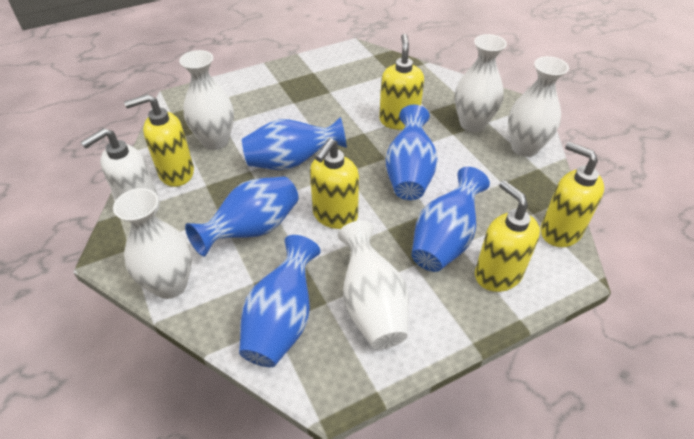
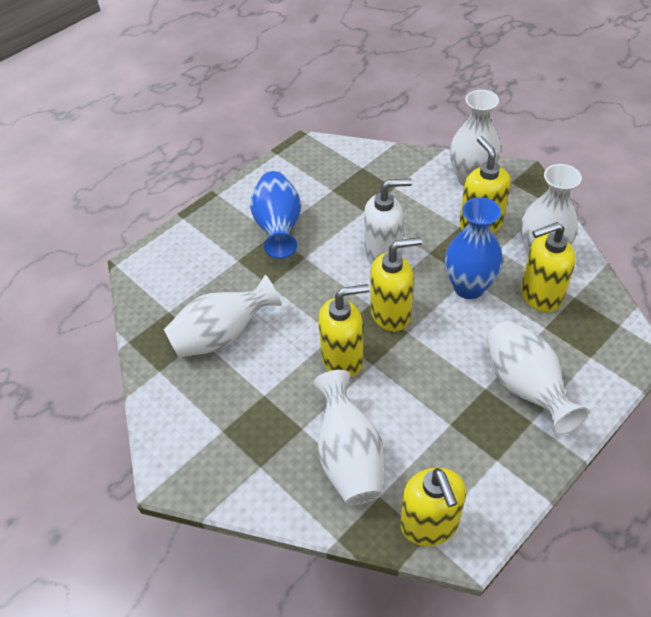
blue vase: 5 -> 2

